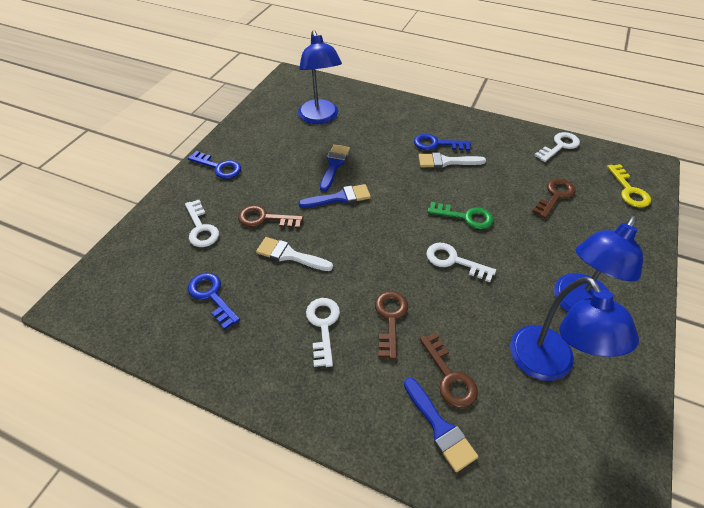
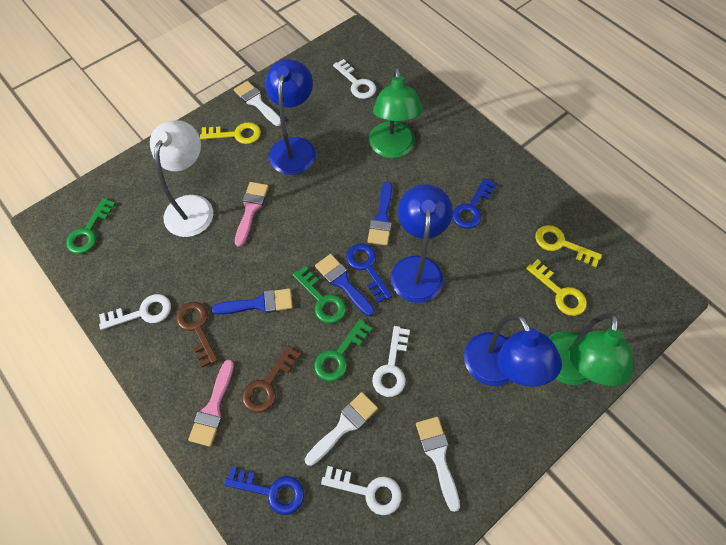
brown key: 4 -> 2
green key: 1 -> 3
green lamp: 0 -> 2
pink brush: 0 -> 2
white brush: 2 -> 3
white lamp: 0 -> 1
yellow key: 1 -> 3

